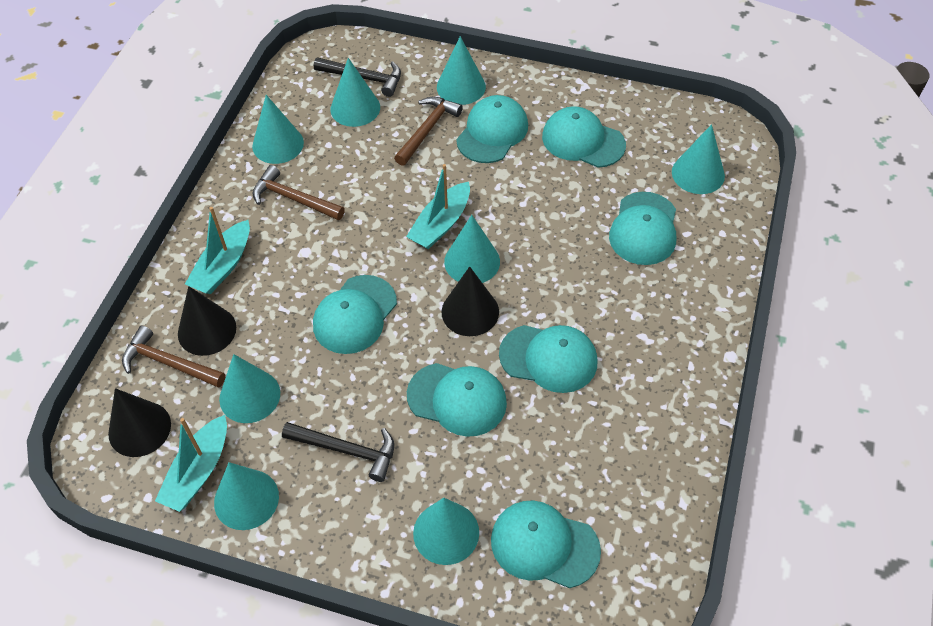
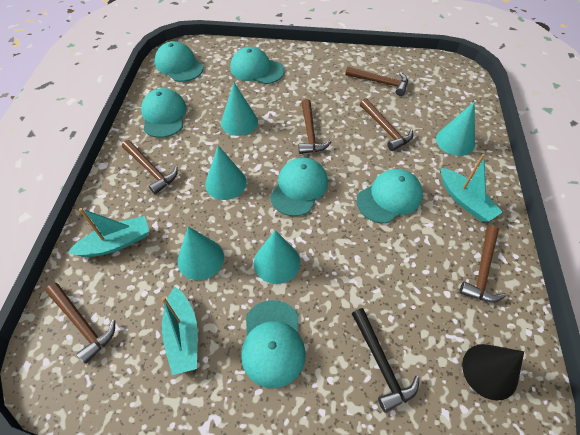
black cone: 3 -> 1
black hammer: 2 -> 1
brown hammer: 3 -> 6
turquoise cap: 7 -> 6
turquoise cone: 8 -> 5

